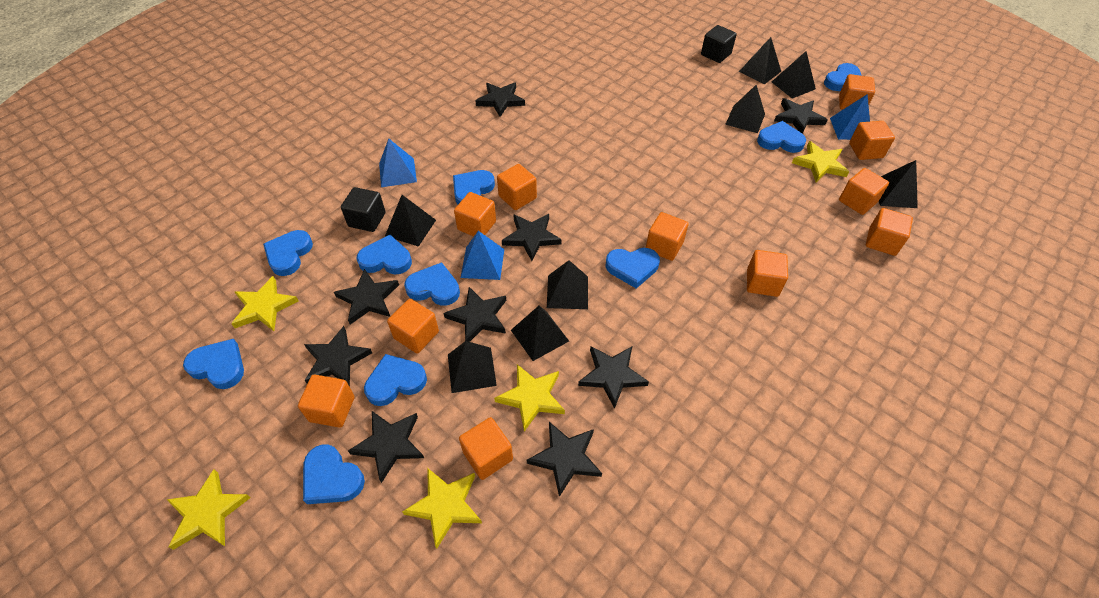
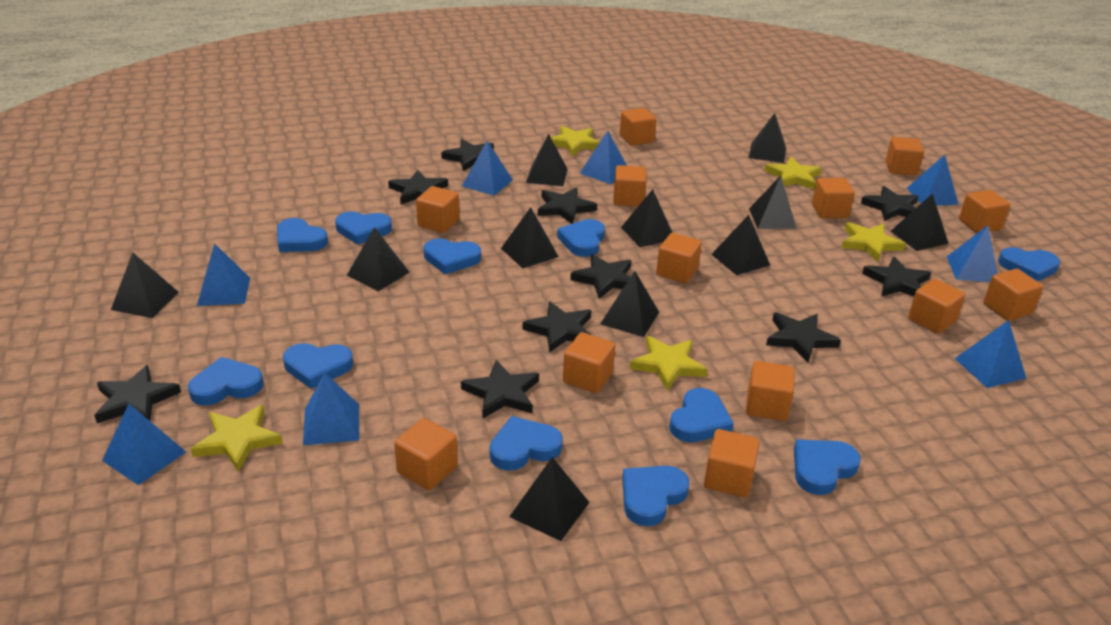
black cube: 2 -> 0
black pyramid: 8 -> 11
black star: 9 -> 10
blue heart: 10 -> 11
blue pyramid: 3 -> 8
orange cube: 11 -> 13

